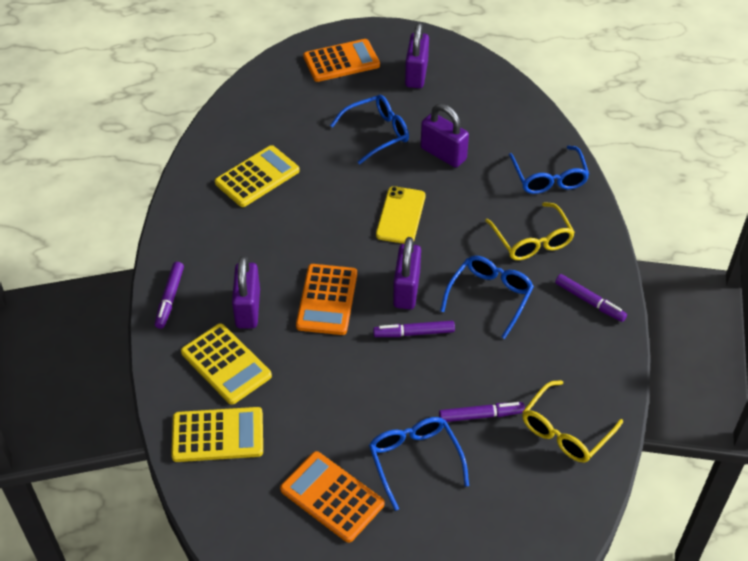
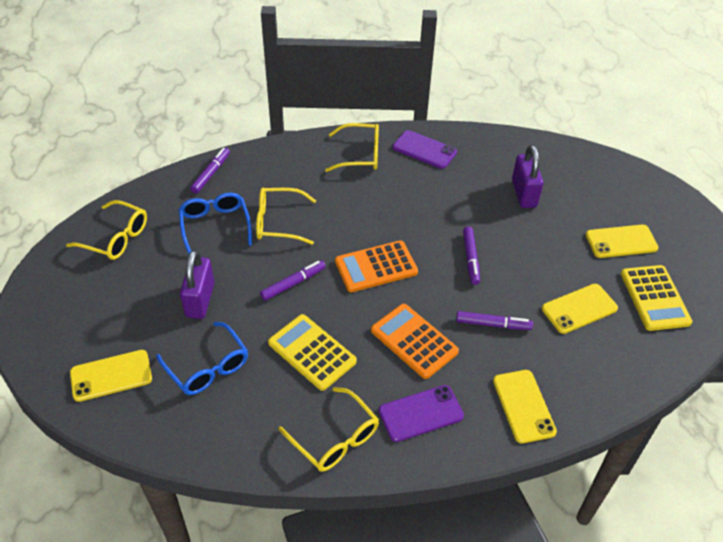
blue glasses: 4 -> 2
orange calculator: 3 -> 2
purple padlock: 4 -> 2
purple phone: 0 -> 2
yellow calculator: 3 -> 2
yellow glasses: 2 -> 4
yellow phone: 1 -> 4

